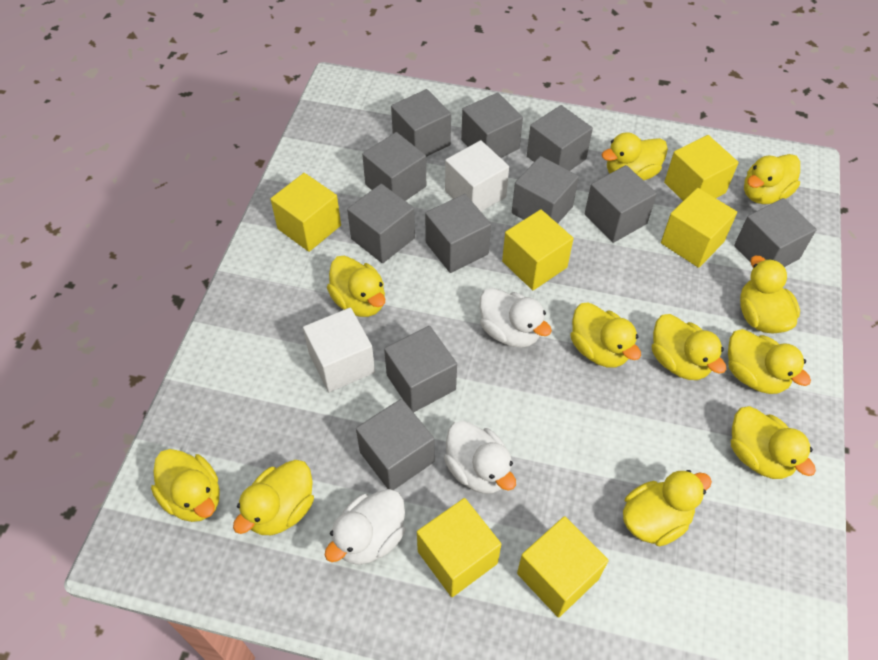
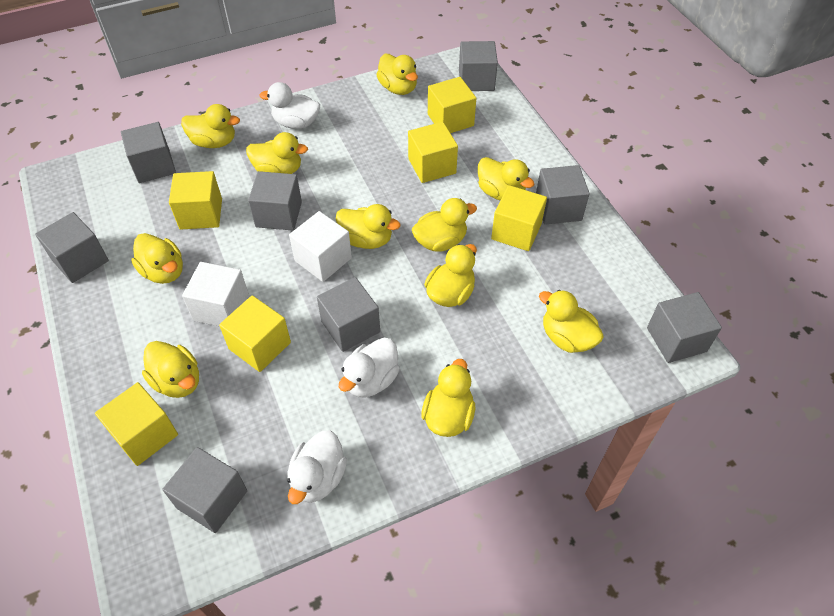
grey cube: 11 -> 8

